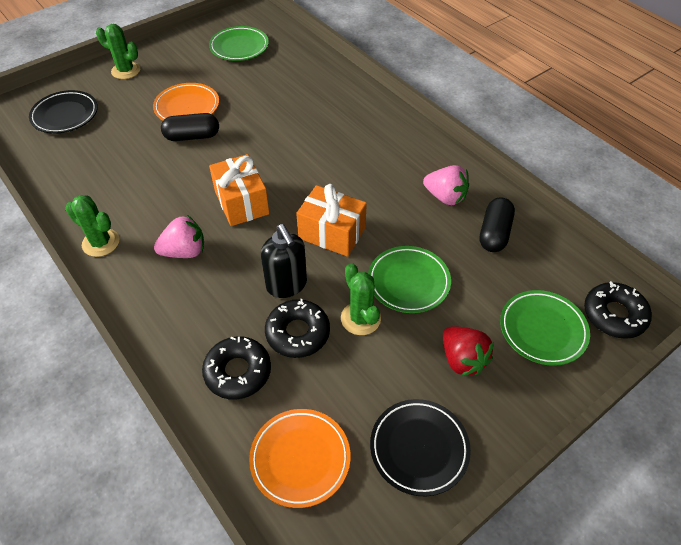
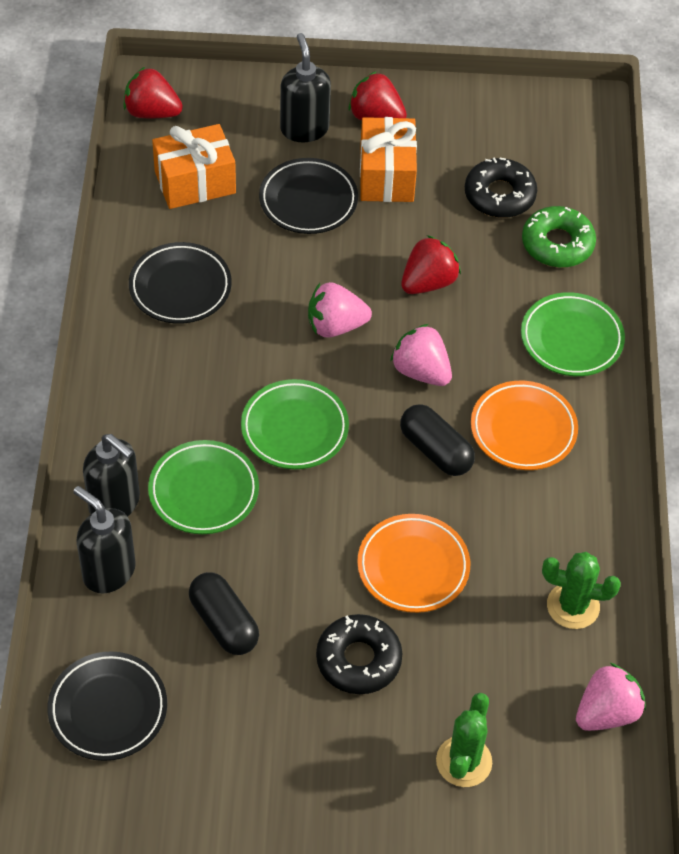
black donut: 3 -> 2
black plate: 2 -> 3
black soap dispenser: 1 -> 3
green cactus: 3 -> 2
green donut: 0 -> 1
pink strawberry: 2 -> 3
red strawberry: 1 -> 3

